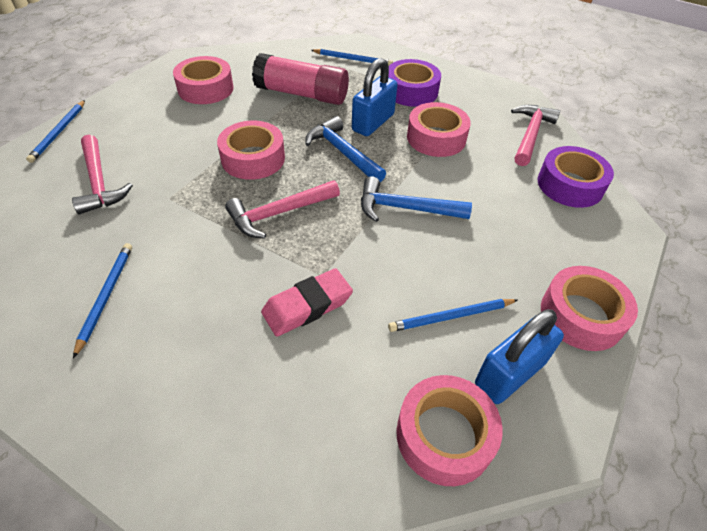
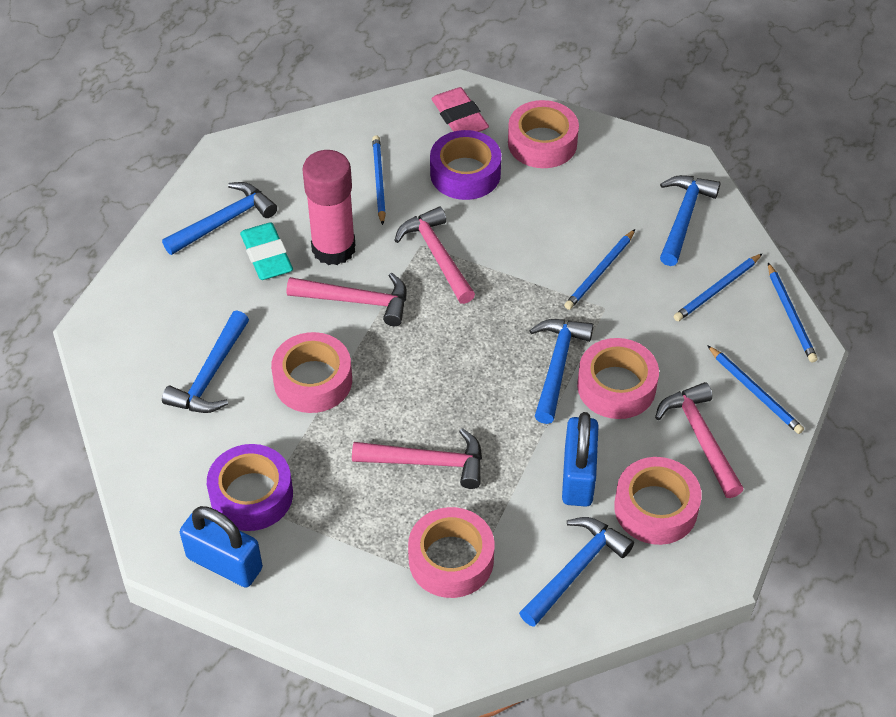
blue hammer: 2 -> 5
blue pencil: 4 -> 5
pink hammer: 3 -> 4
turquoise eraser: 0 -> 1

